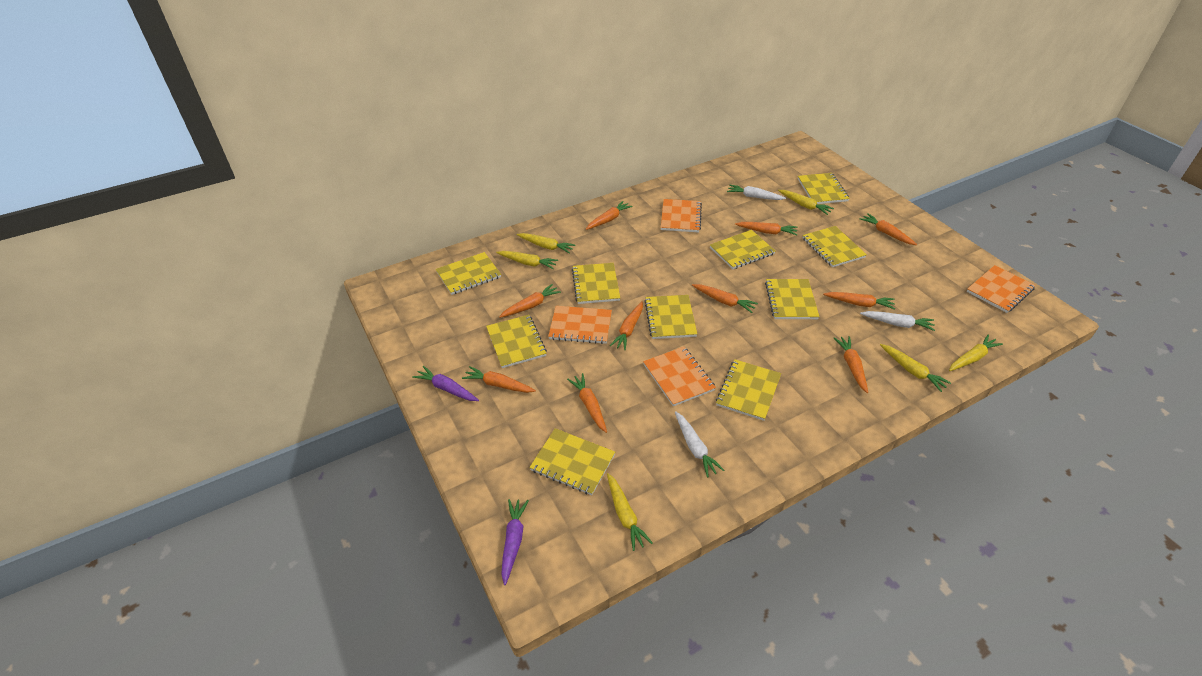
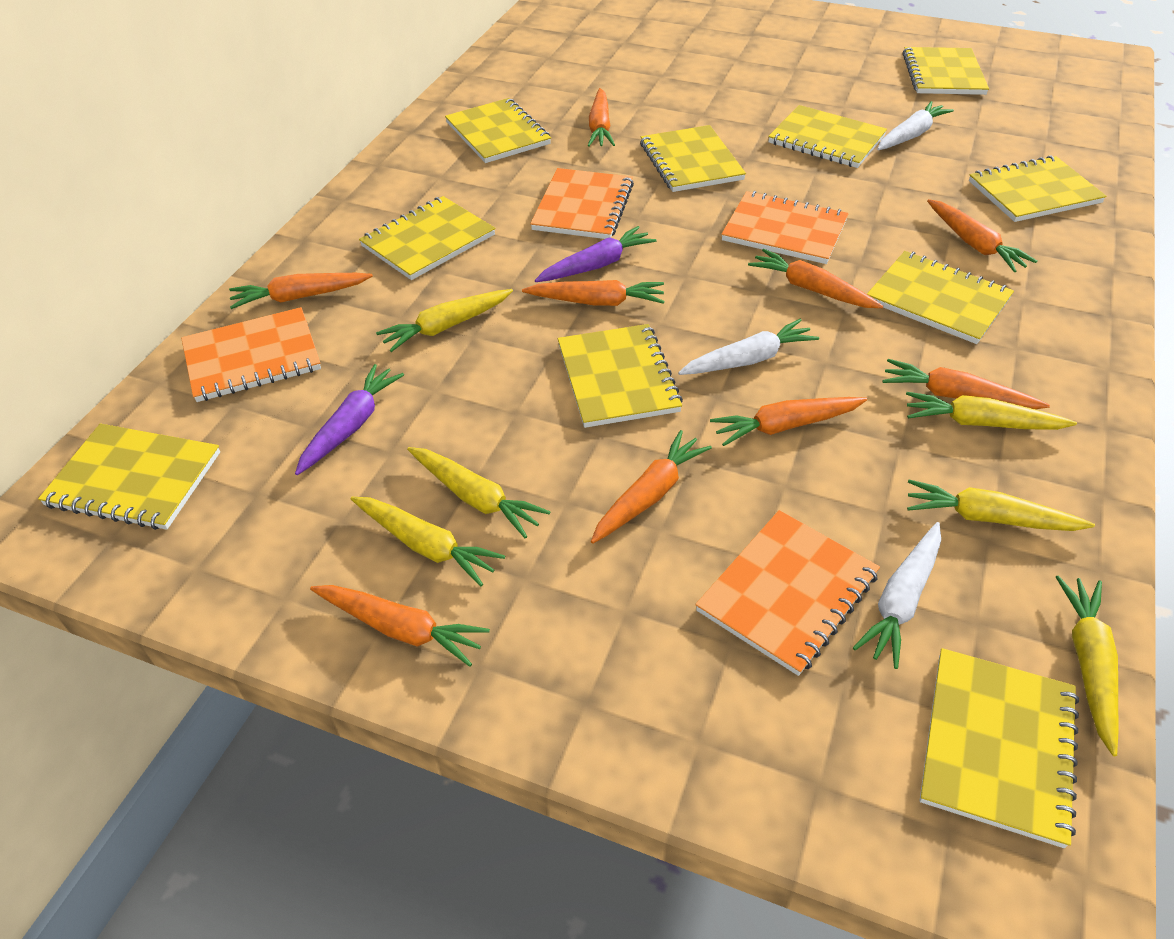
orange carrot: 10 -> 9

